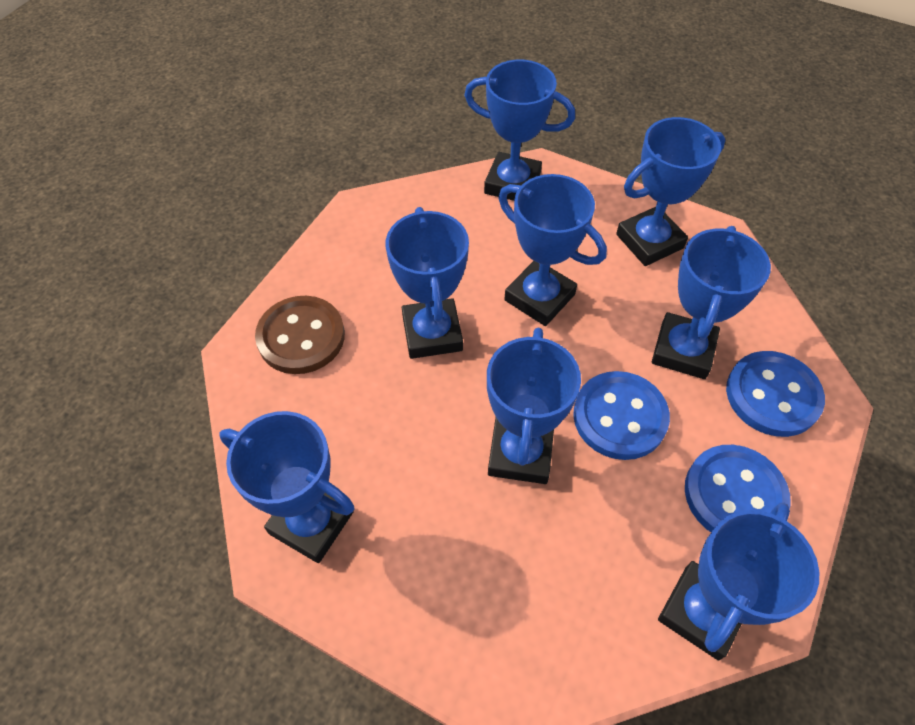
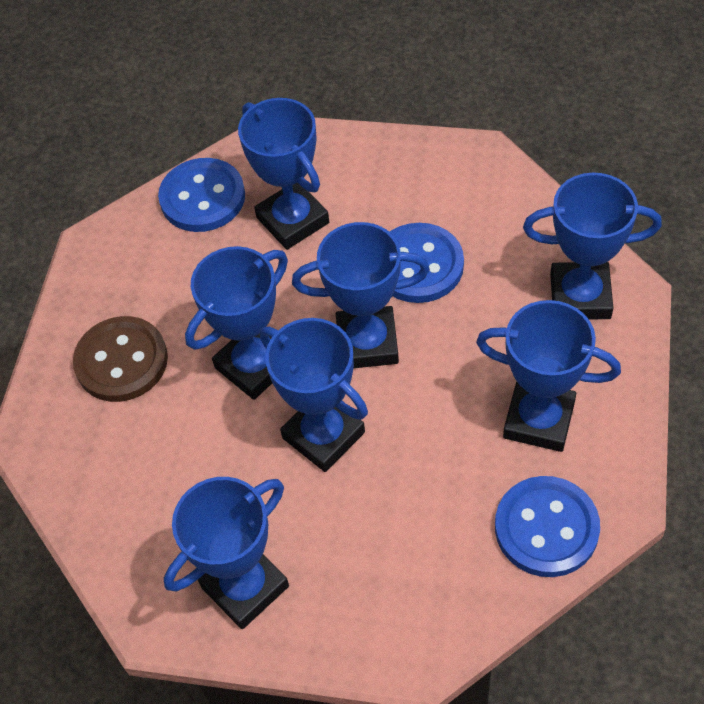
blue trophy: 8 -> 7

